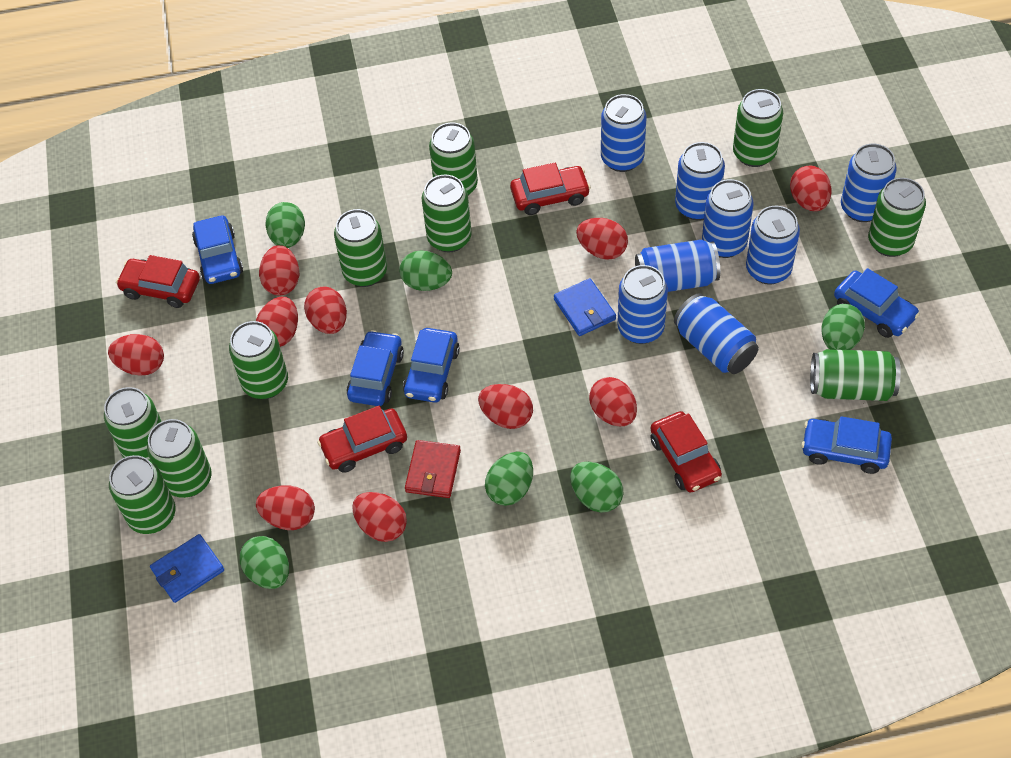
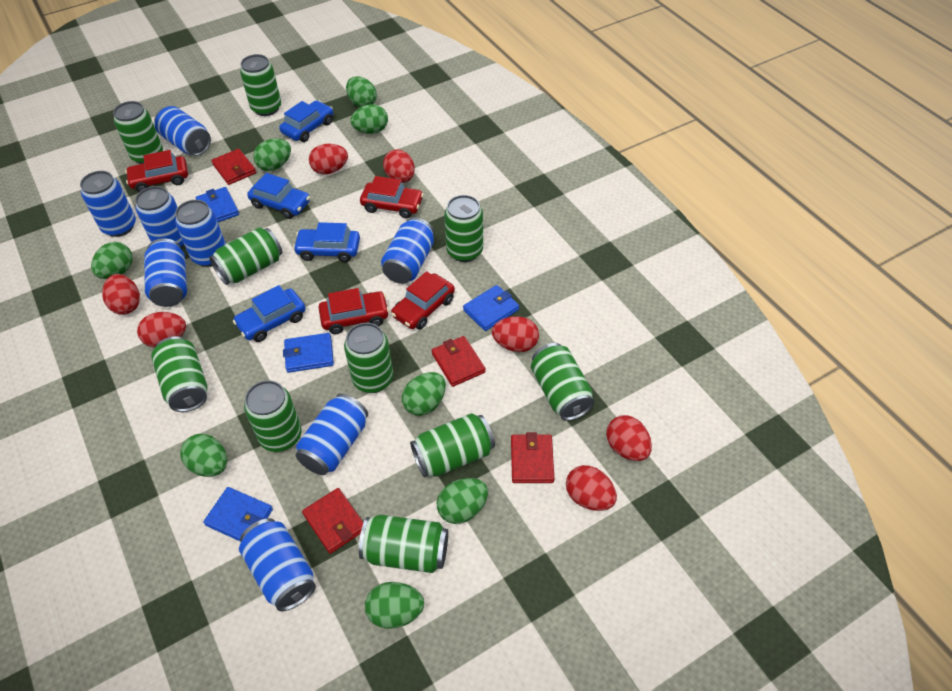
blue car: 5 -> 4
blue wallet: 2 -> 4
green egg: 6 -> 8
red egg: 10 -> 7
red wallet: 1 -> 4

